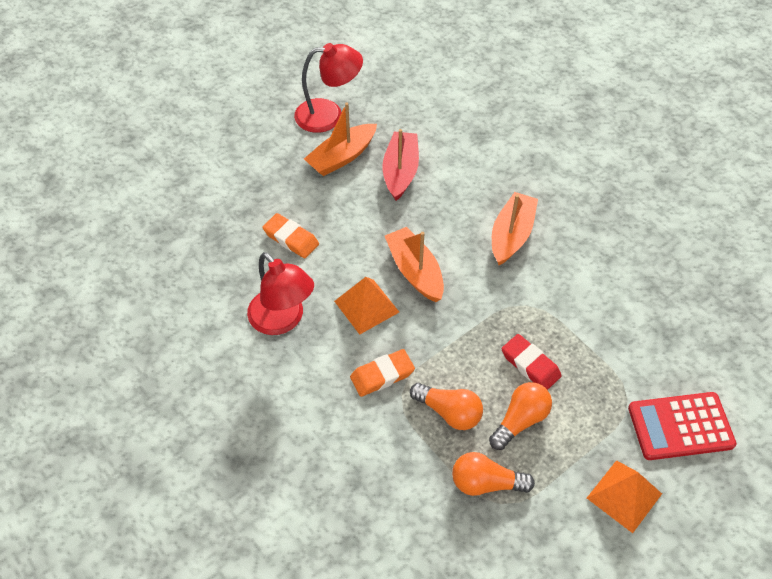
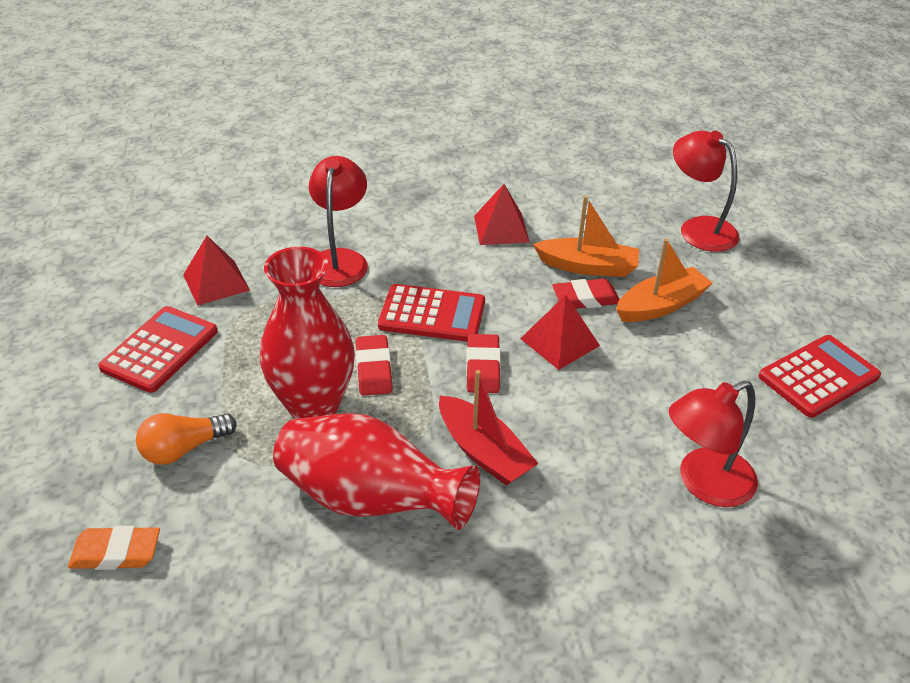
orange boat: 3 -> 2
orange eraser: 2 -> 1
orange light bulb: 3 -> 1
orange pyramid: 2 -> 0
red calculator: 1 -> 3
red eraser: 1 -> 3
red lamp: 2 -> 3
red pyramid: 0 -> 3
red vase: 0 -> 2

